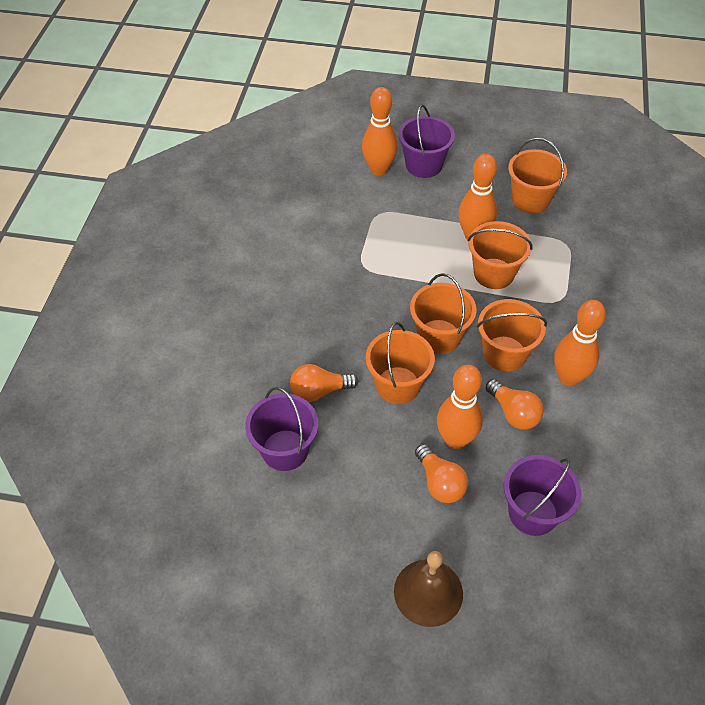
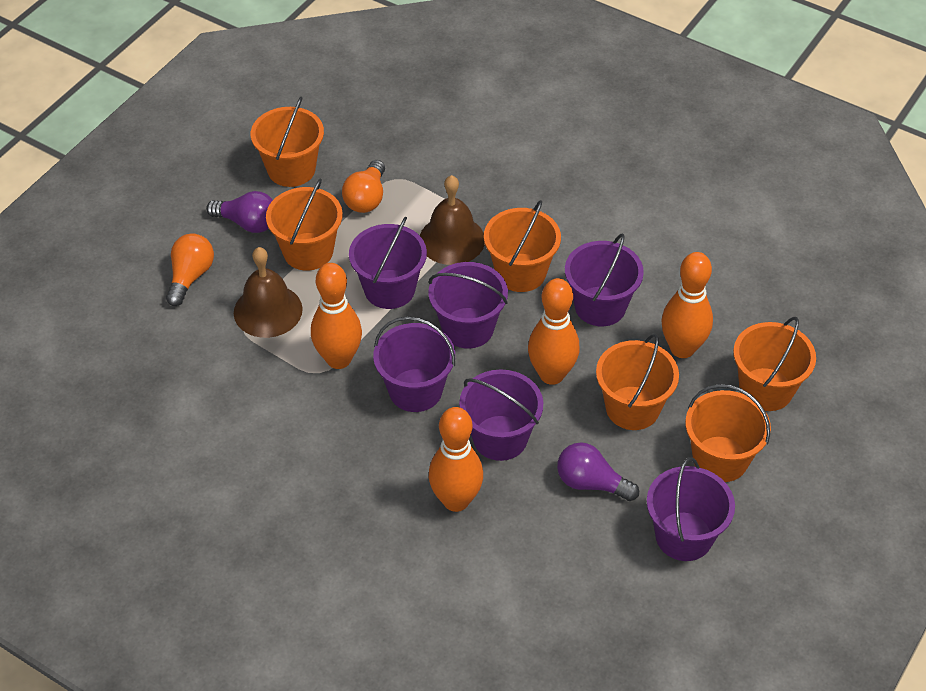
brown bell: 1 -> 2
orange bucket: 5 -> 6
orange light bulb: 3 -> 2
purple bucket: 3 -> 6
purple light bulb: 0 -> 2

